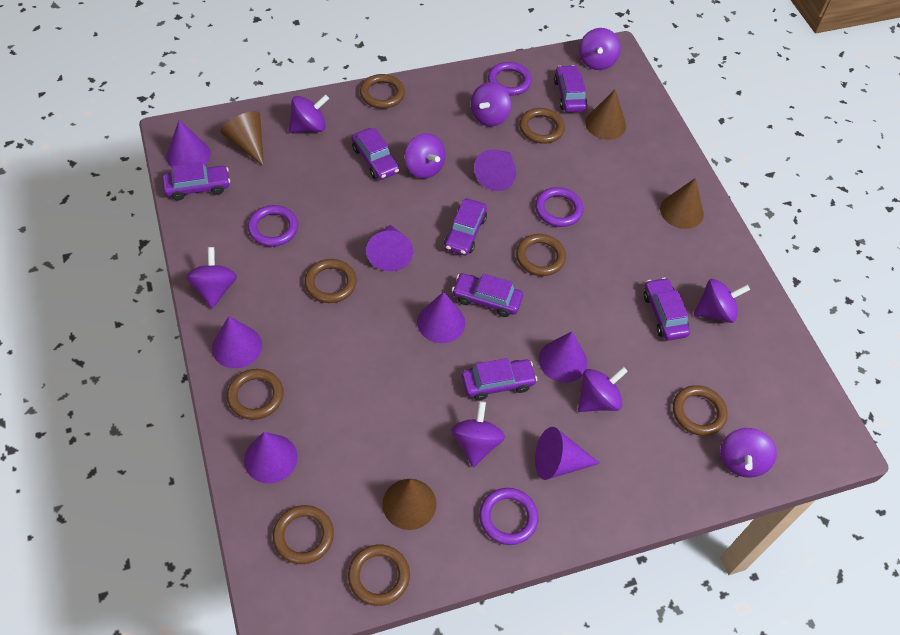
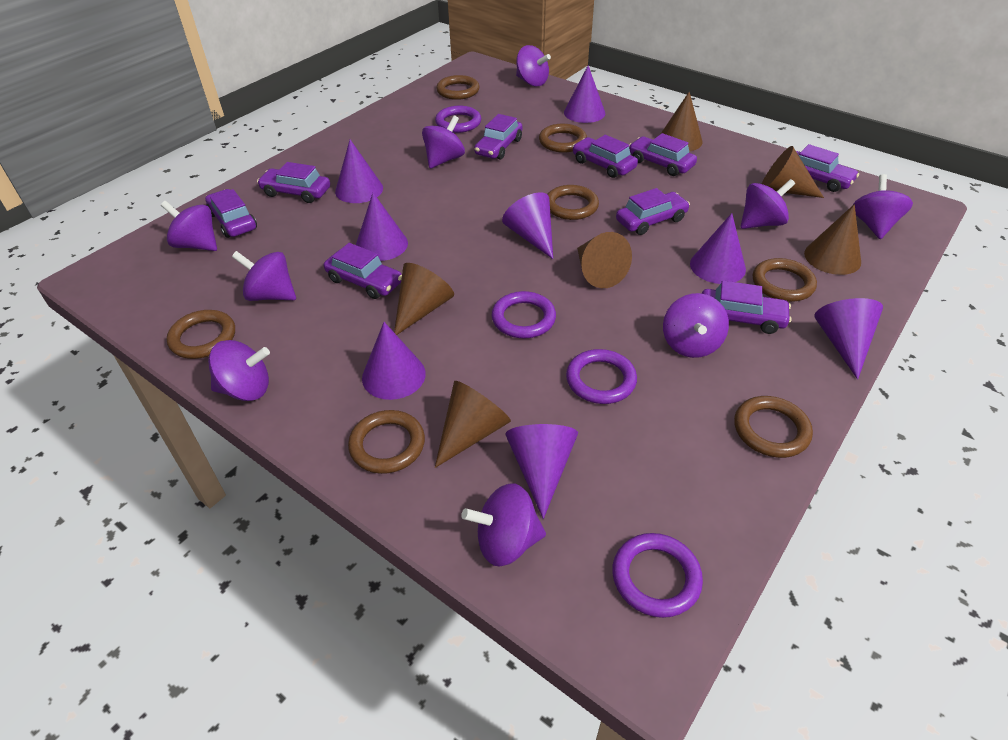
brown cone: 4 -> 6
brown ring: 8 -> 7
purple car: 7 -> 9

